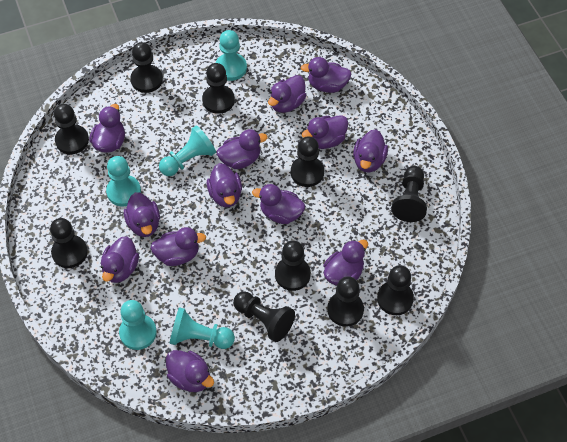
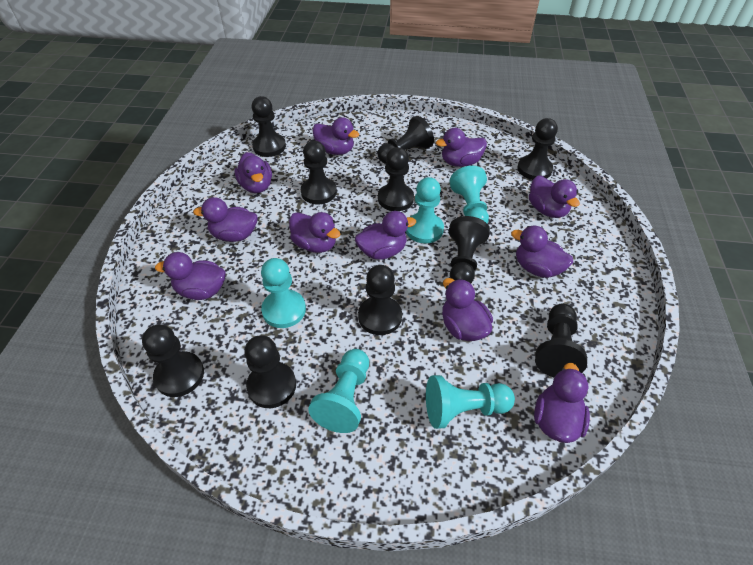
purple duck: 13 -> 11

